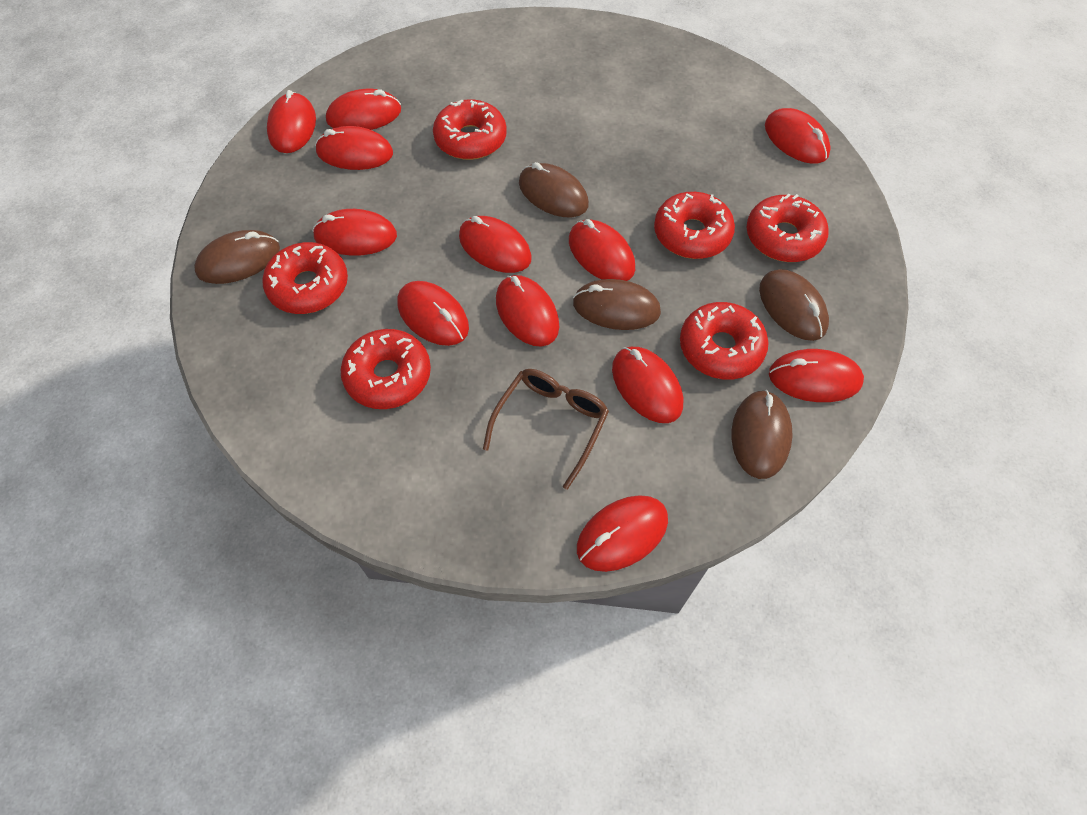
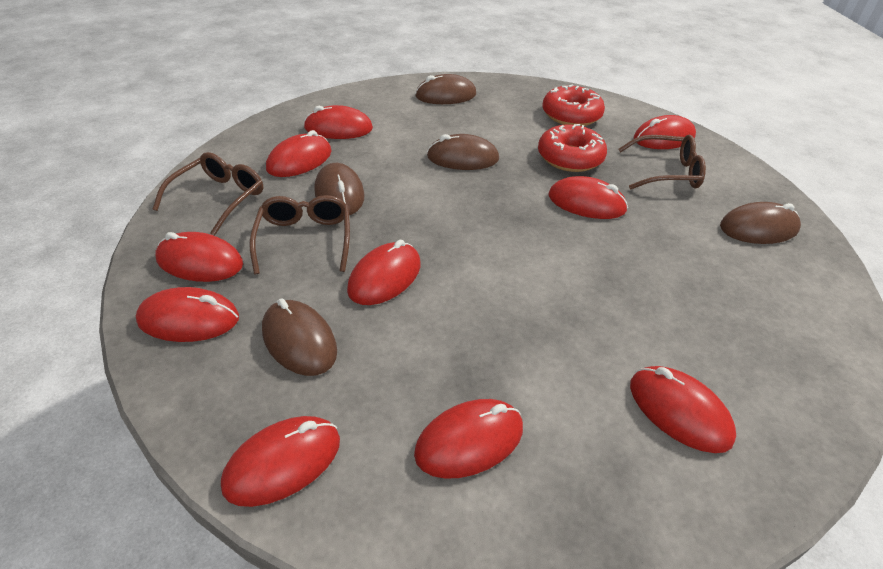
brown glasses: 1 -> 3
red donut: 6 -> 2
red mouse: 12 -> 10

